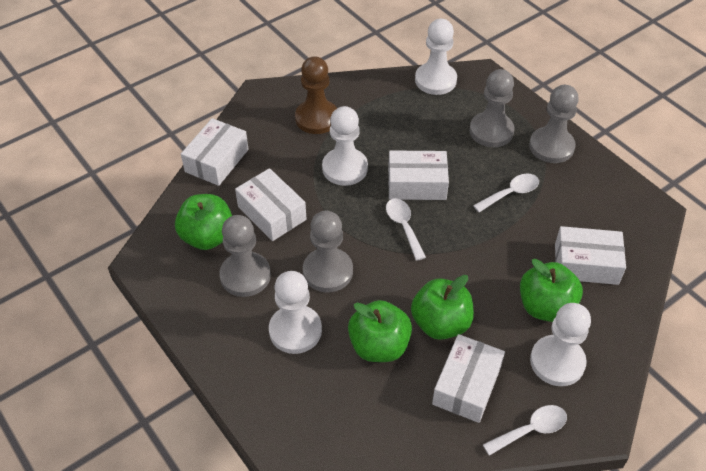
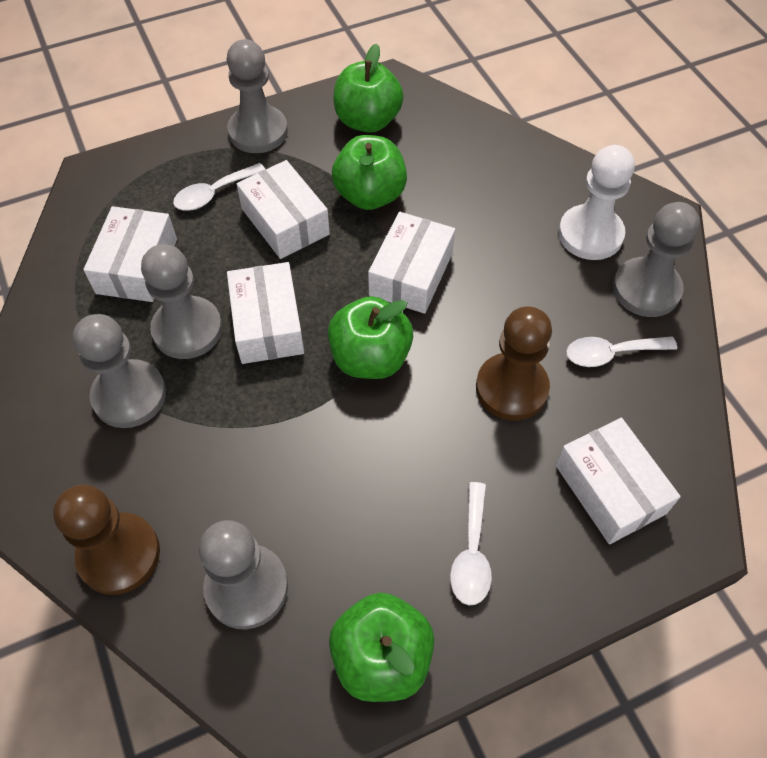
brown pawn: 1 -> 2
grey pawn: 4 -> 5
white pawn: 4 -> 1

